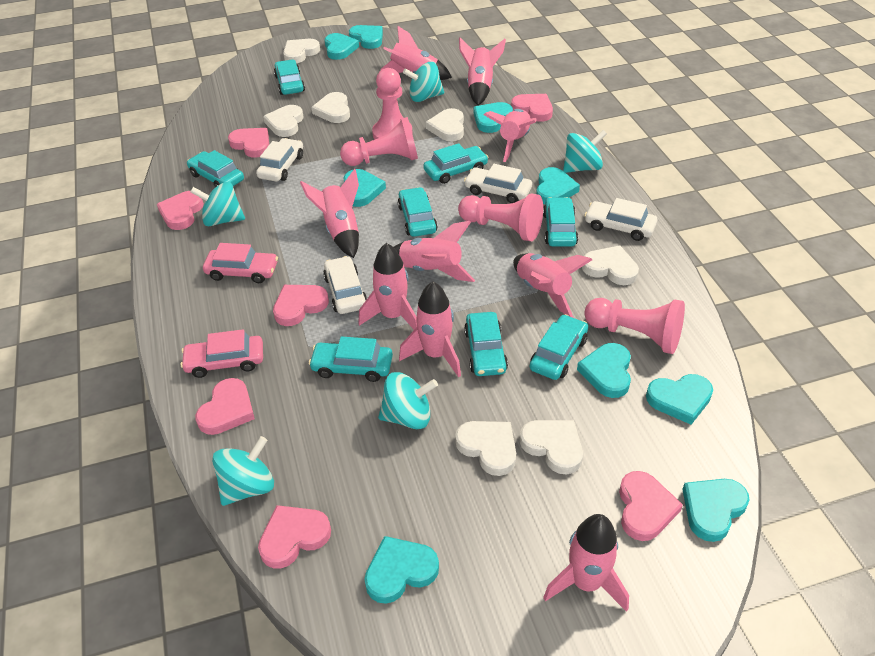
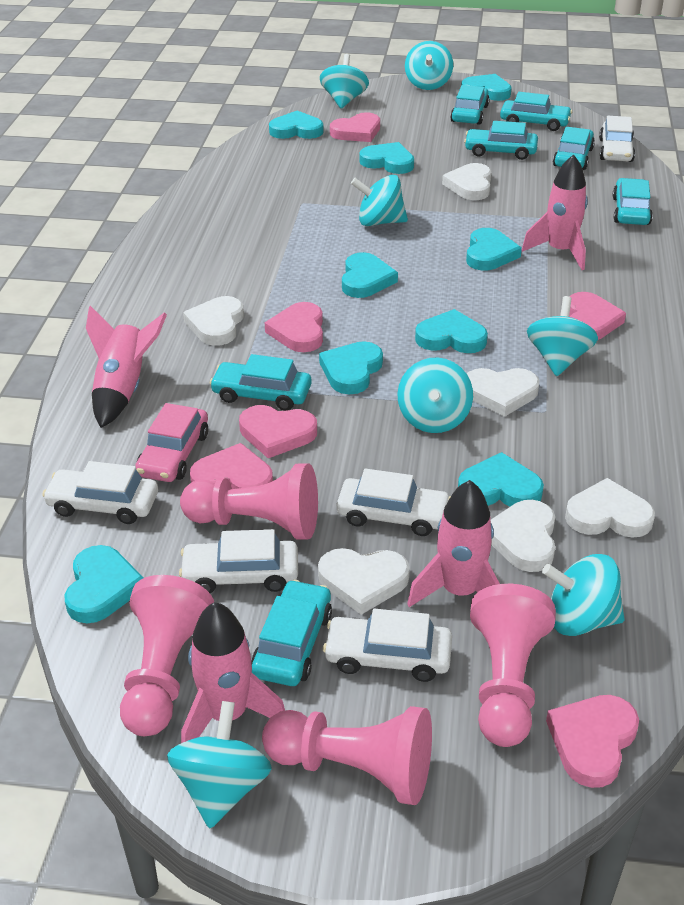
pink car: 2 -> 1
pink heart: 7 -> 6
pink rocket: 9 -> 4
turquoise car: 8 -> 7
turquoise spinning top: 5 -> 7
white car: 4 -> 5
white heart: 7 -> 6

